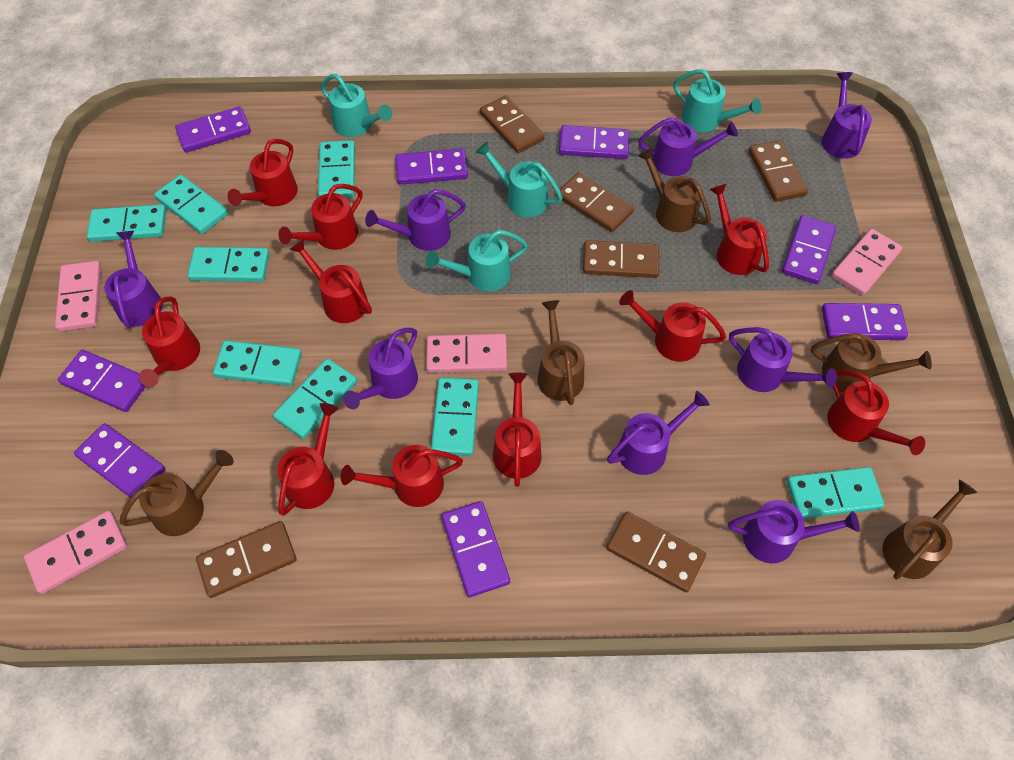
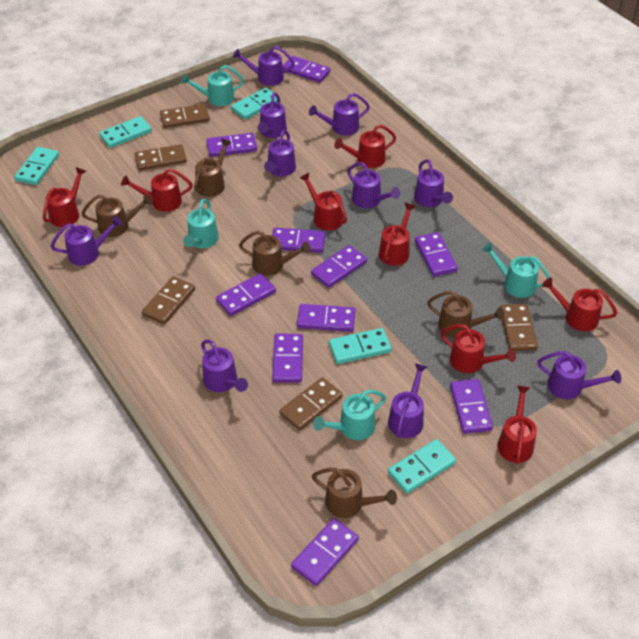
brown domino: 6 -> 5
pink domino: 4 -> 0
purple domino: 8 -> 10
purple watering can: 8 -> 10
red watering can: 10 -> 8
turquoise domino: 8 -> 5

